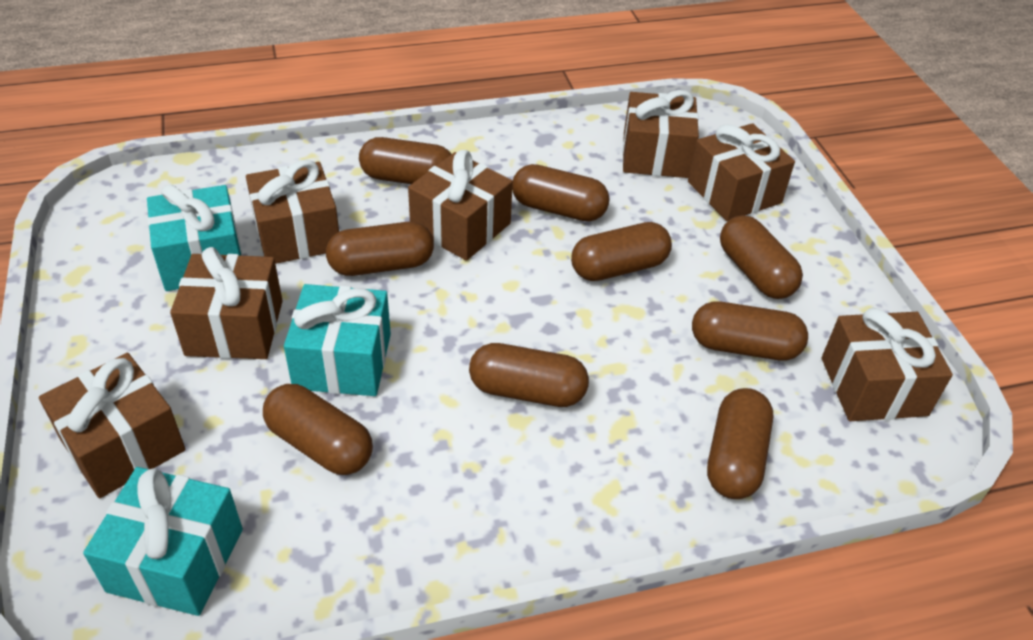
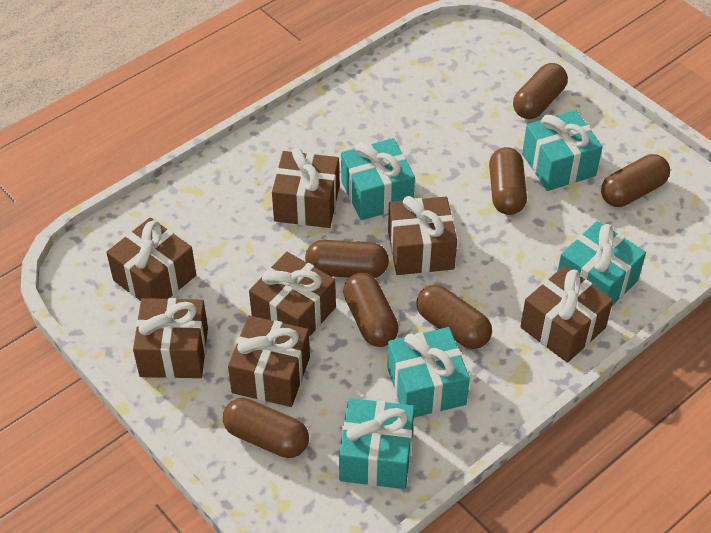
brown capsule: 9 -> 7
turquoise gift: 3 -> 5

